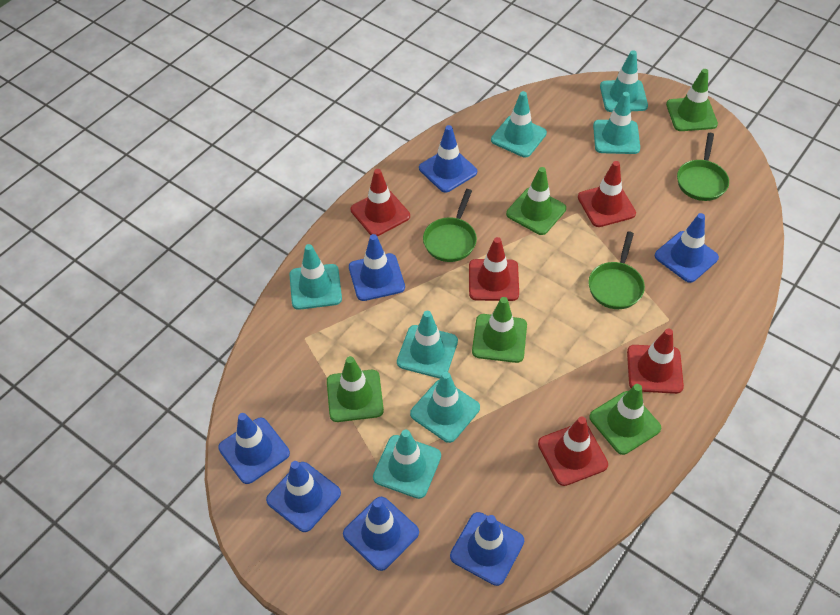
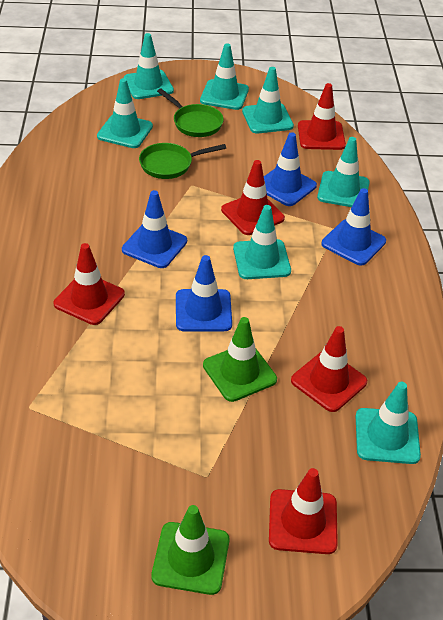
blue traffic cone: 7 -> 4
green pan: 3 -> 2
green traffic cone: 5 -> 2

